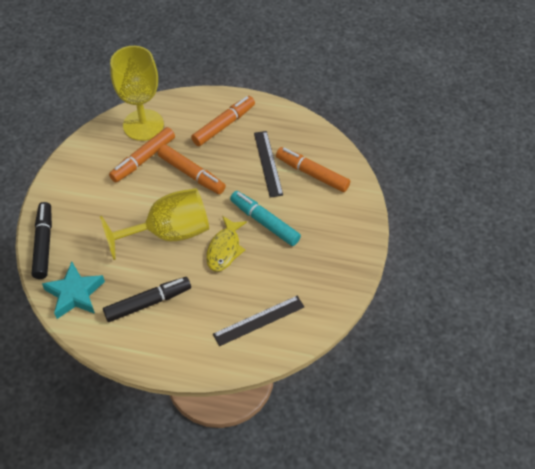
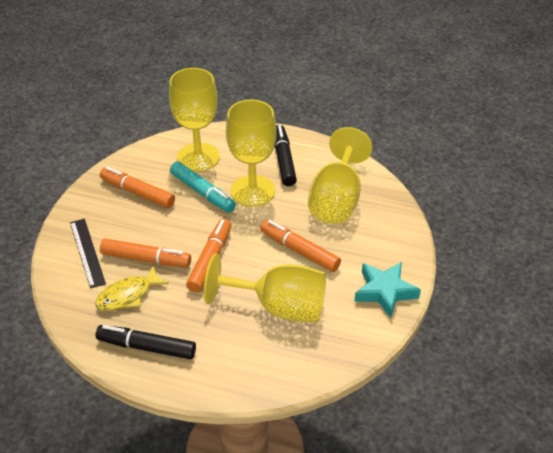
black ruler: 2 -> 1
yellow goblet: 2 -> 4

